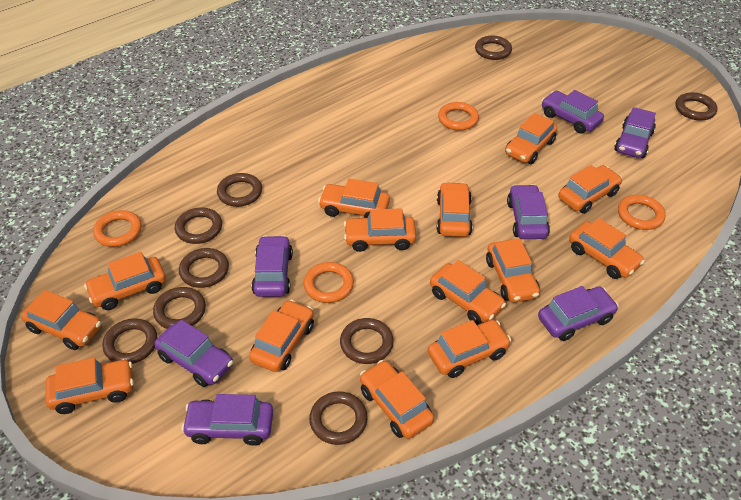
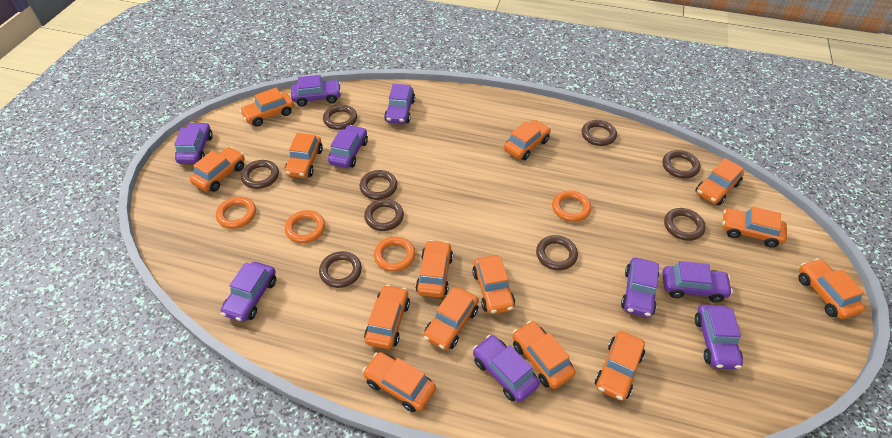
purple car: 7 -> 9

